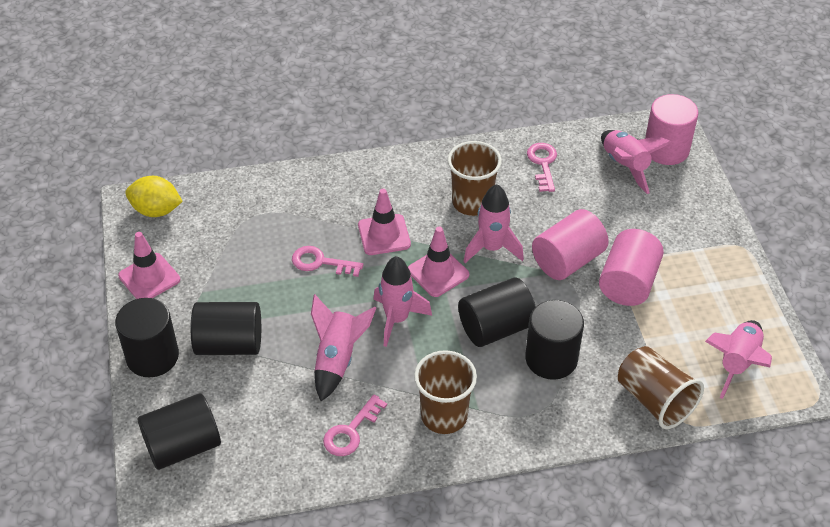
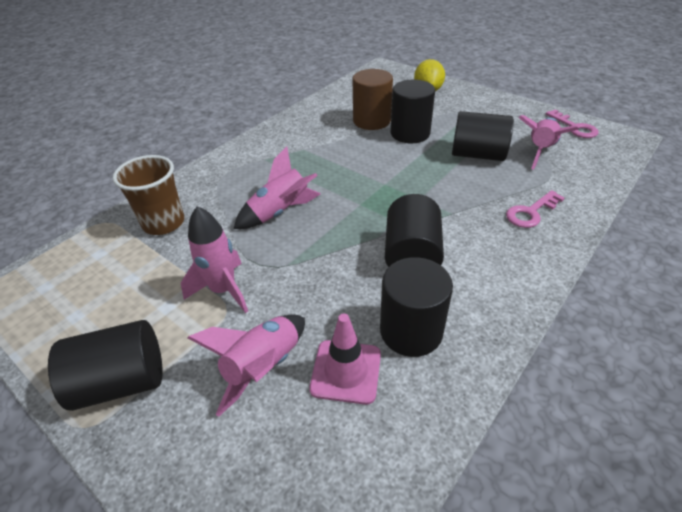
brown cup: 3 -> 1
brown cylinder: 0 -> 1
pink cylinder: 3 -> 0
pink key: 3 -> 2
pink rocket: 5 -> 4
pink traffic cone: 3 -> 1

